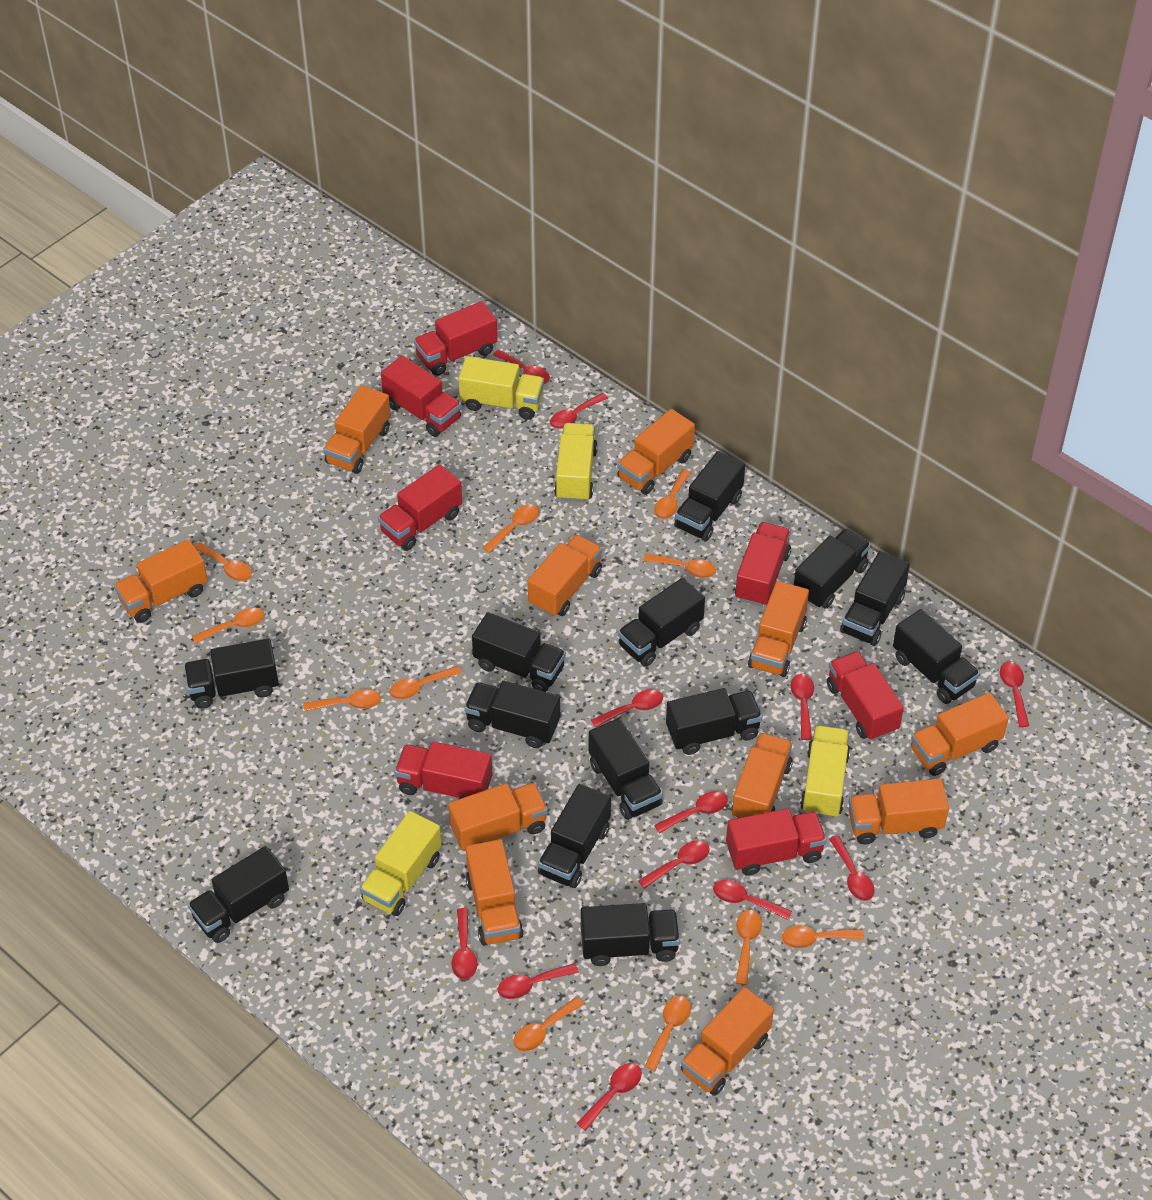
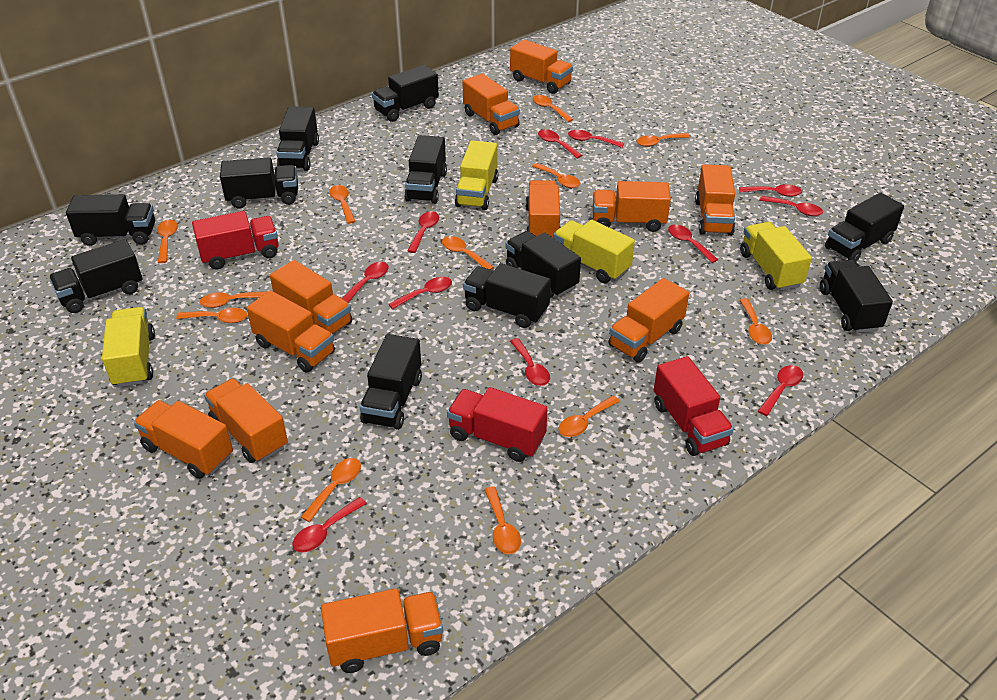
black truck: 13 -> 11
orange spoon: 11 -> 12
red spoon: 12 -> 11
red truck: 7 -> 3

